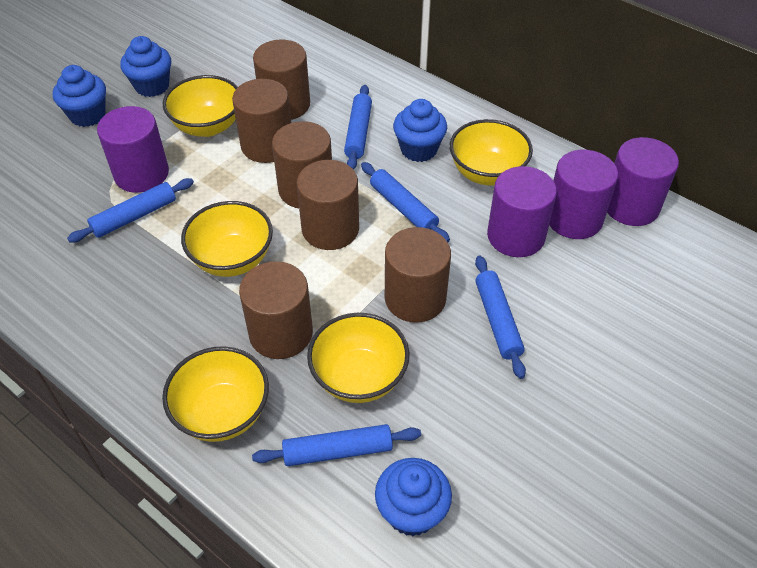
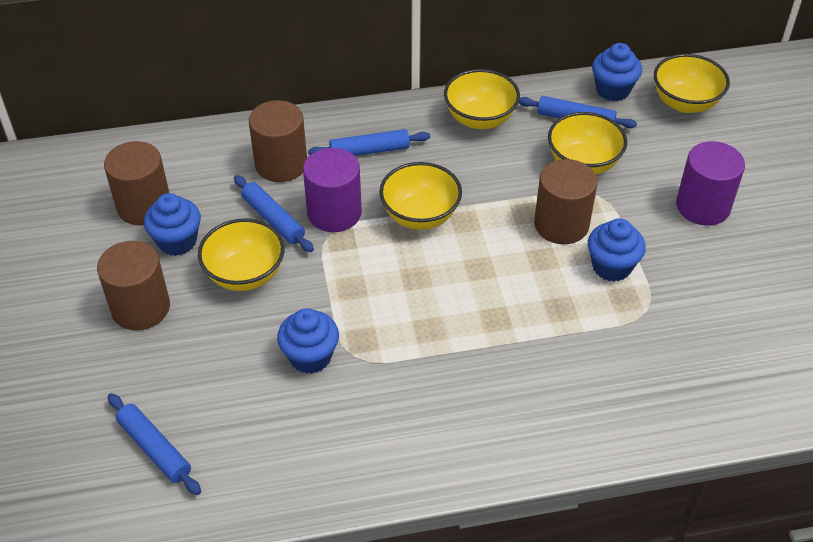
blue rolling pin: 5 -> 4
brown cylinder: 6 -> 4
purple cylinder: 4 -> 2

